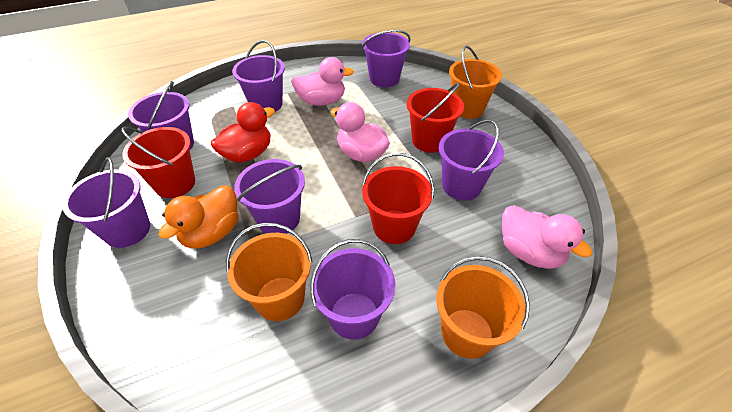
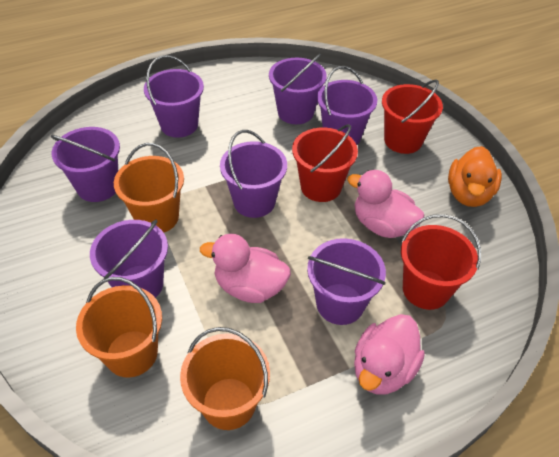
red duck: 1 -> 0

